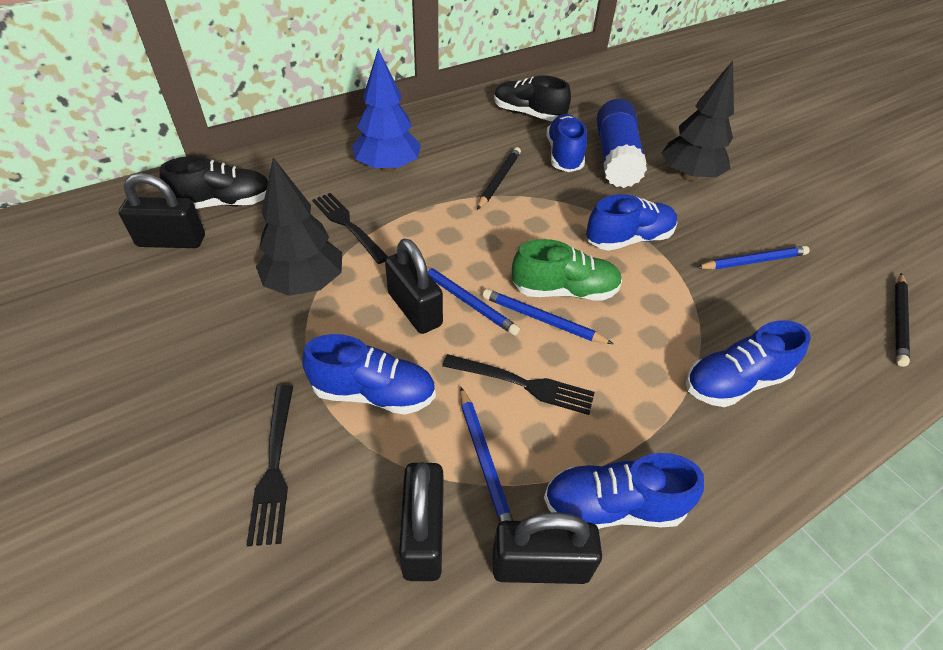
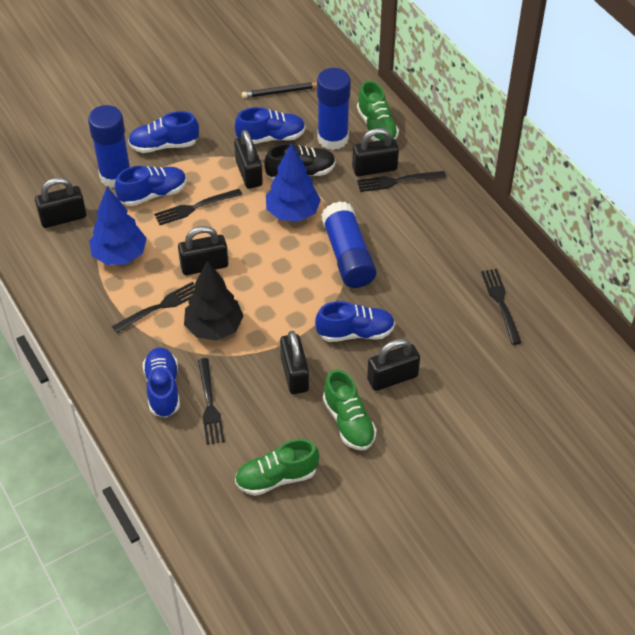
black fork: 3 -> 5
black padlock: 4 -> 6
black pencil: 2 -> 1
black shoe: 2 -> 1
black tree: 2 -> 1
blue glue stick: 1 -> 3
blue pencil: 4 -> 0
blue tree: 1 -> 2
green shoe: 1 -> 3

